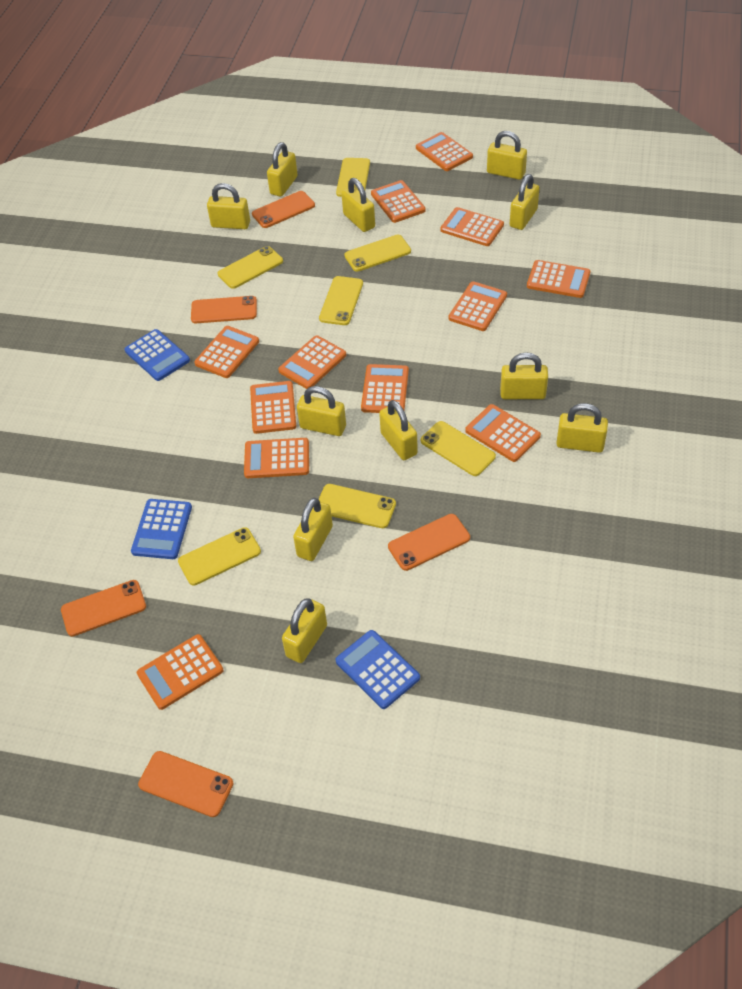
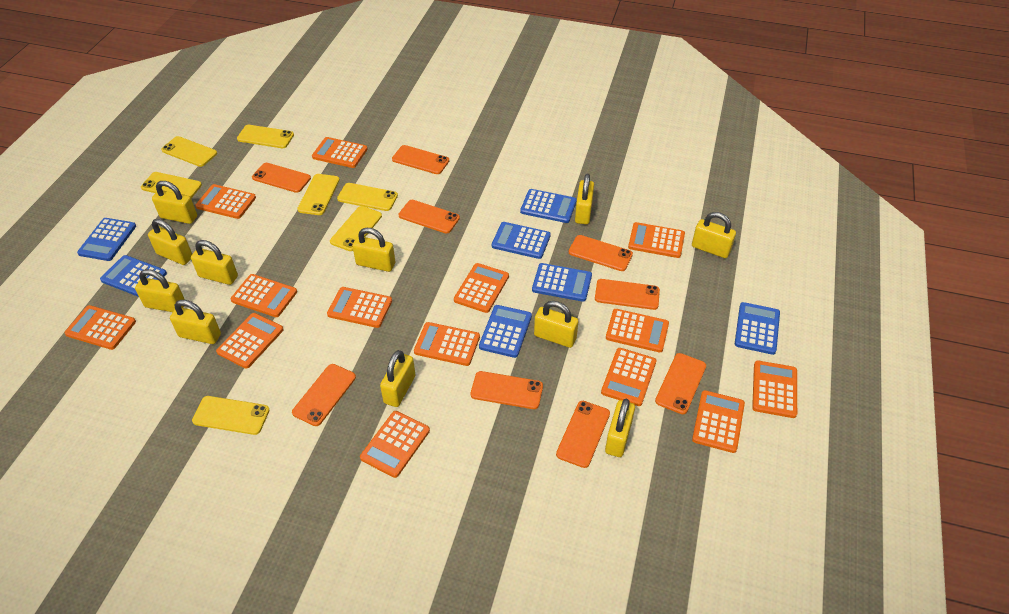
blue calculator: 3 -> 7
orange calculator: 12 -> 14
orange phone: 5 -> 9

